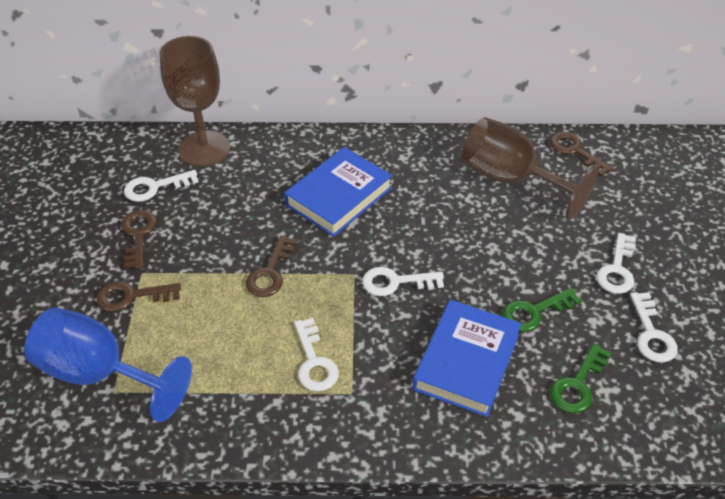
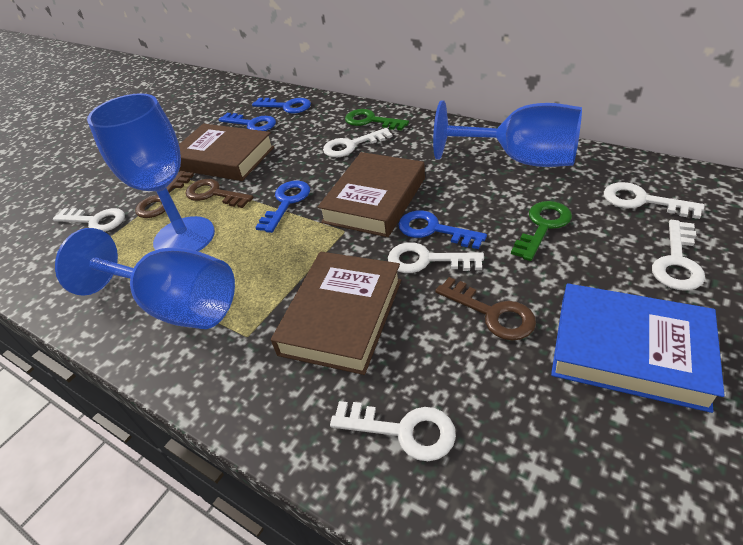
blue book: 2 -> 1
blue goblet: 1 -> 3
blue key: 0 -> 4
brown book: 0 -> 3
brown goblet: 2 -> 0
brown key: 4 -> 3
white key: 5 -> 6

